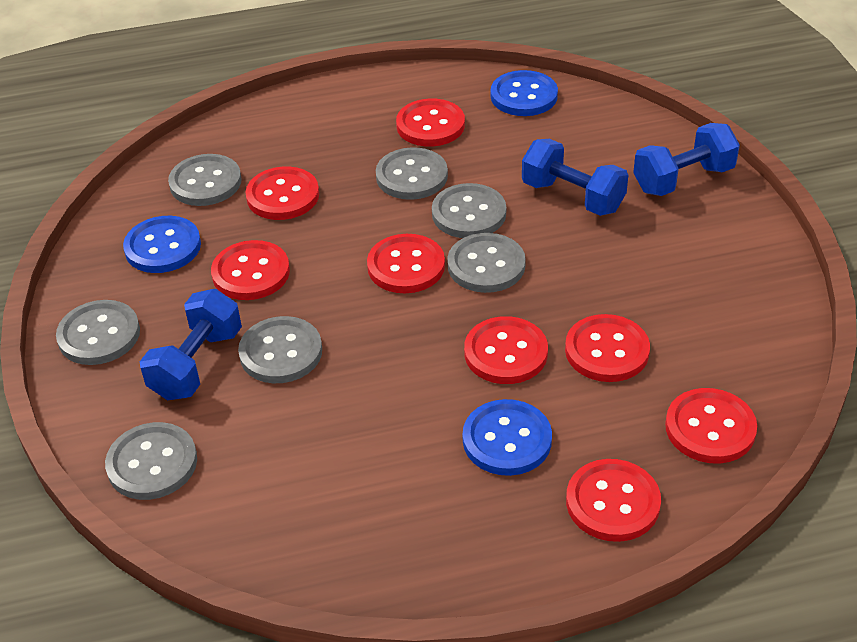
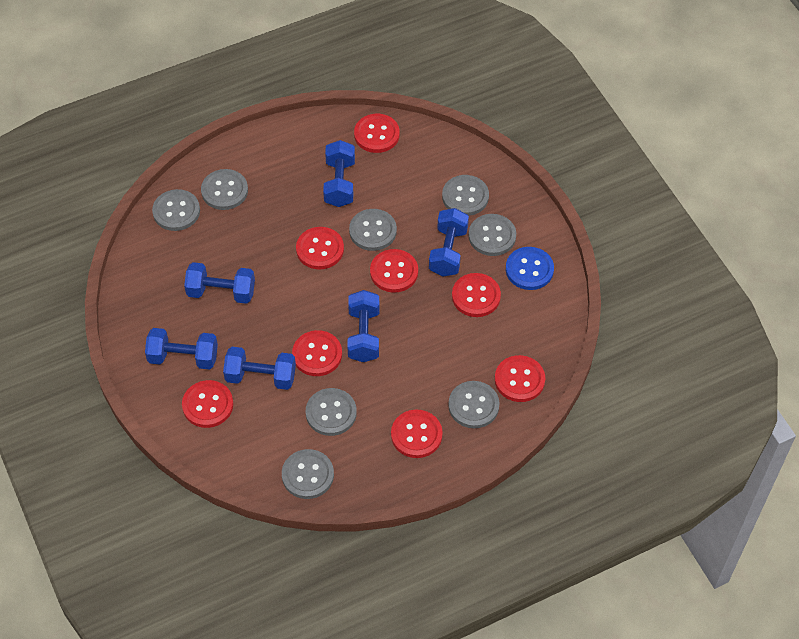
blue button: 3 -> 1
blue dumbbell: 3 -> 6
grey button: 7 -> 8

